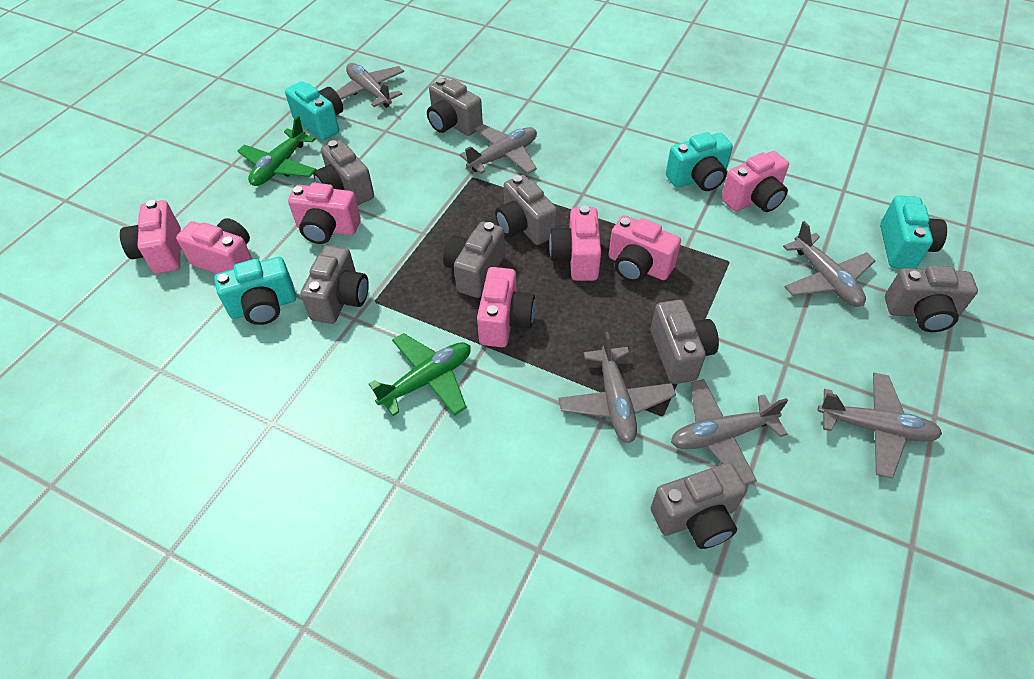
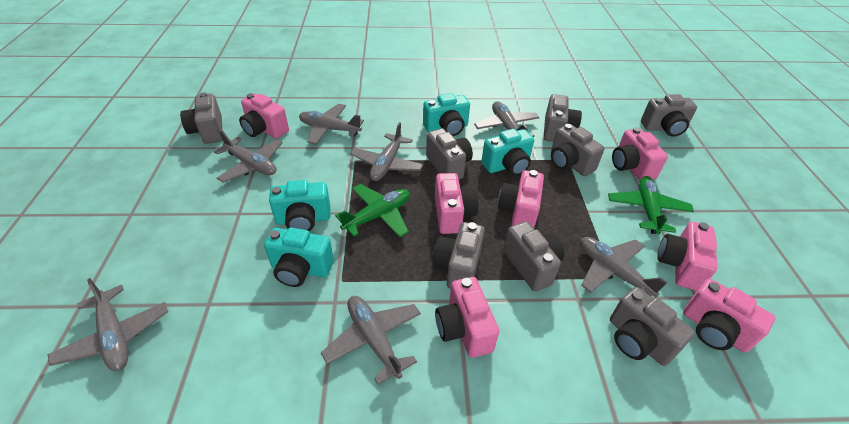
grey plane: 6 -> 7

